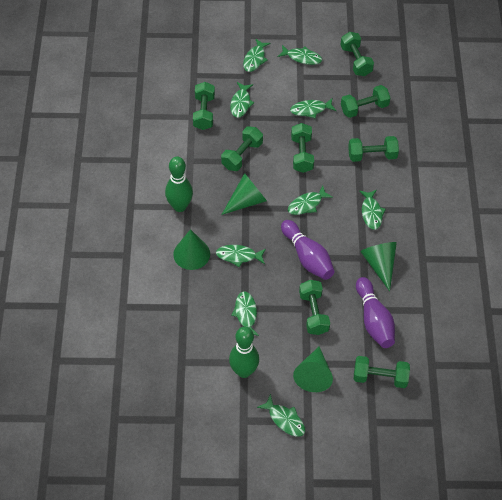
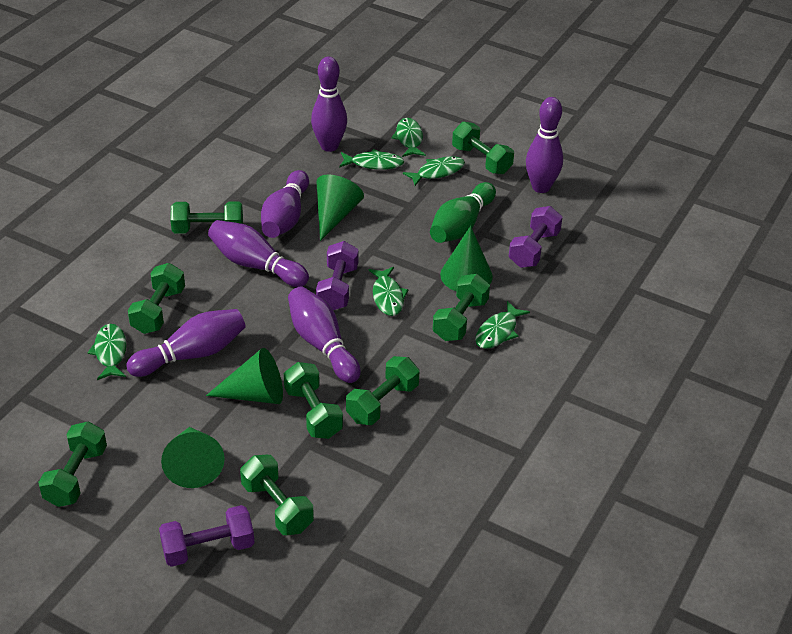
green bowling pin: 2 -> 1
green fish: 9 -> 6
purple bowling pin: 2 -> 6
purple dumbbell: 0 -> 3

